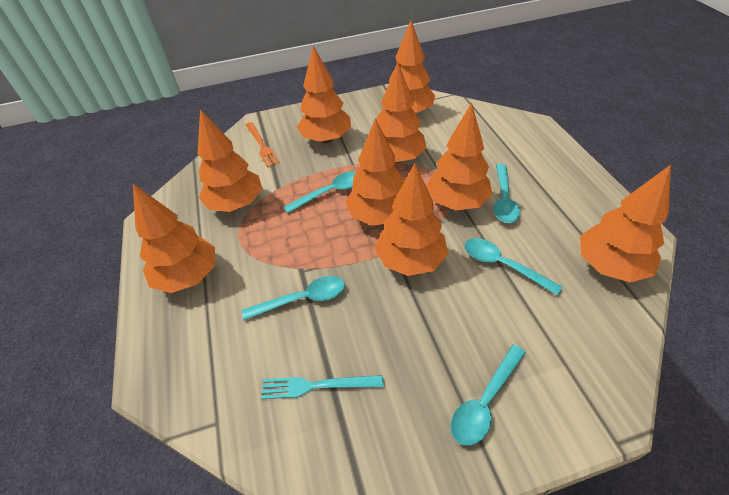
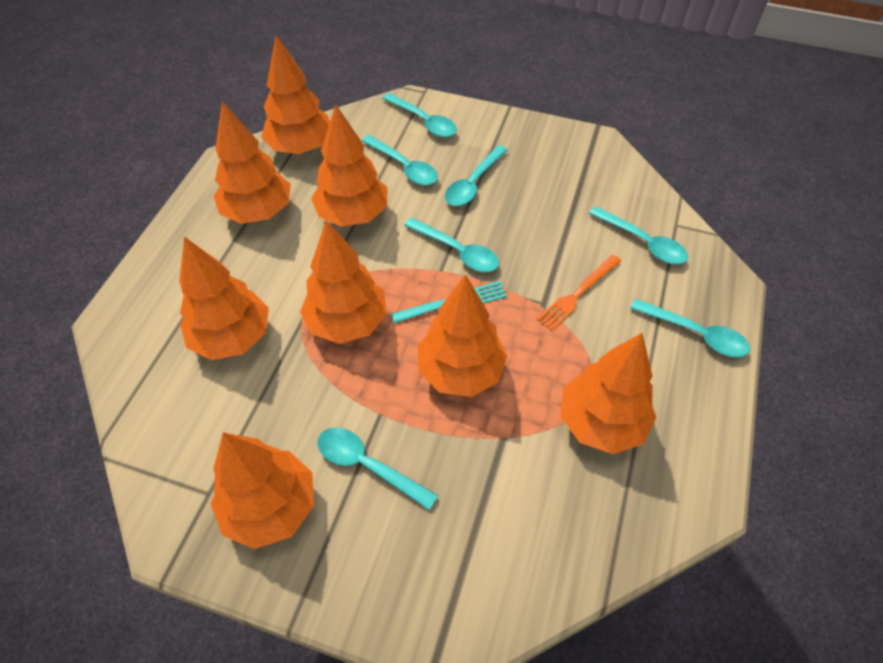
orange tree: 9 -> 8
turquoise spoon: 5 -> 7

